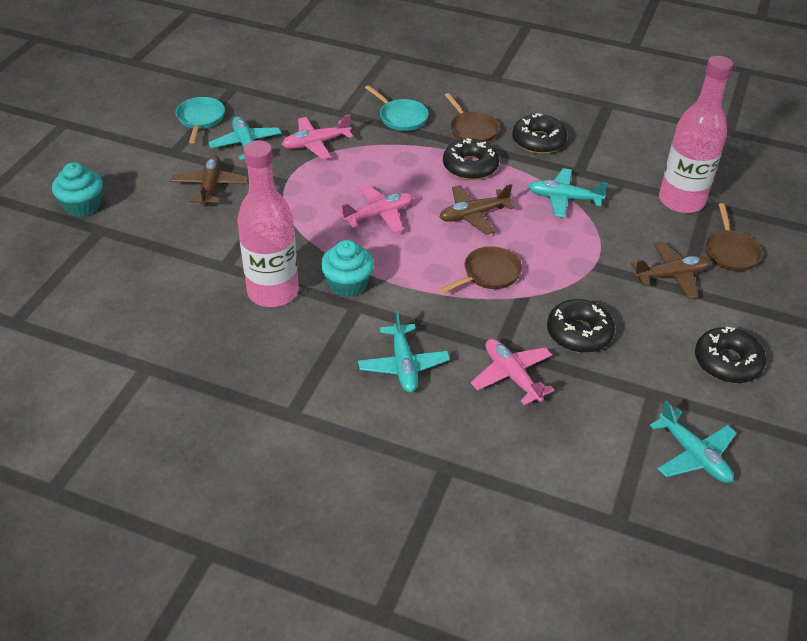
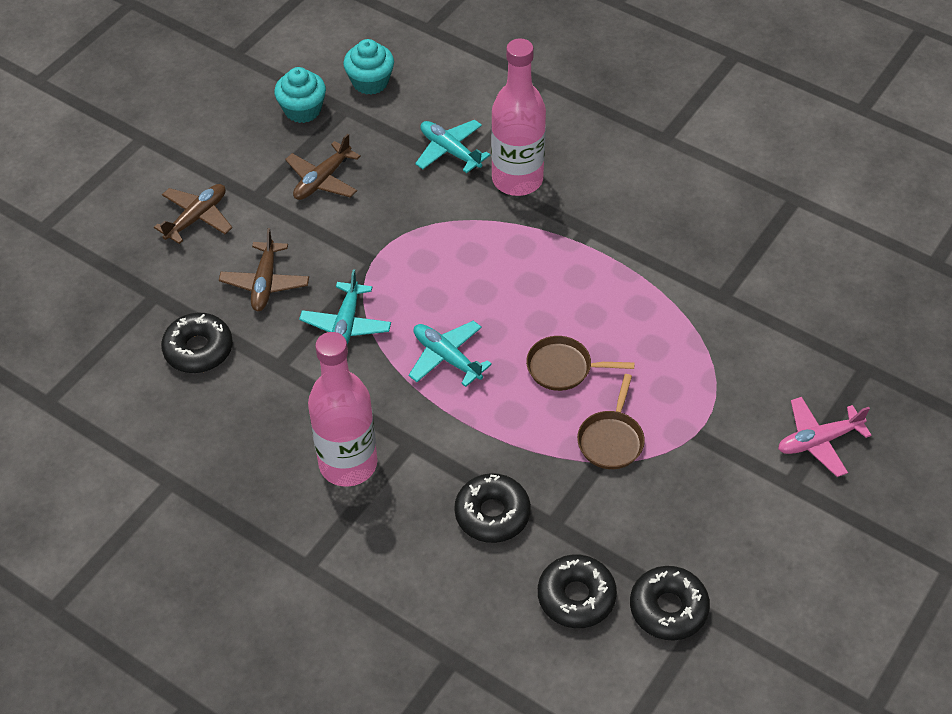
brown pan: 3 -> 2
pink plane: 3 -> 1
turquoise pan: 2 -> 0
turquoise plane: 4 -> 3

